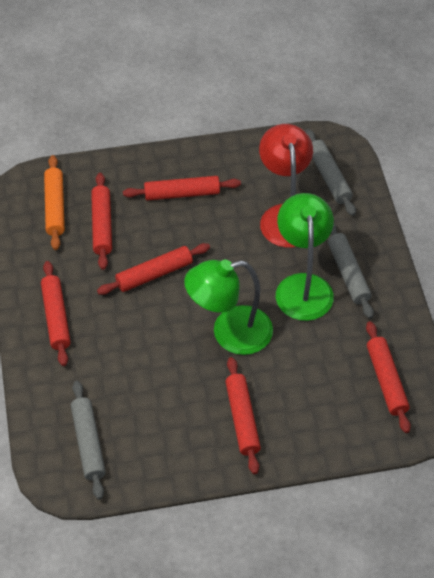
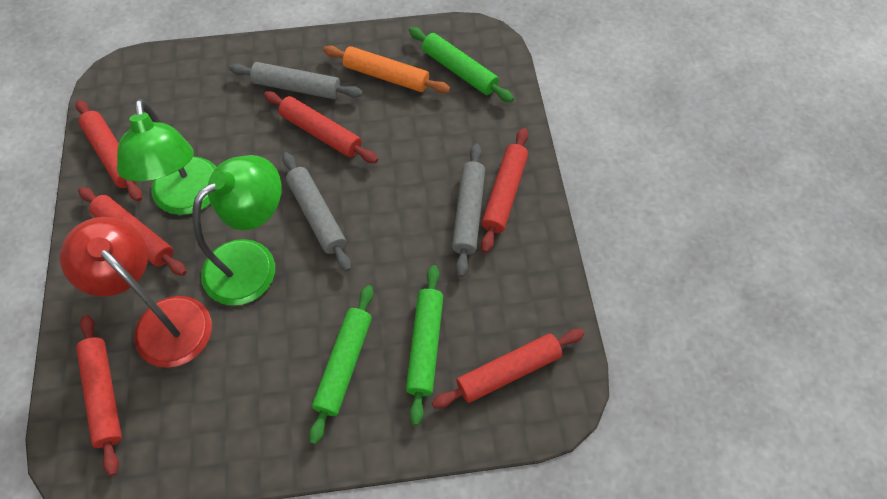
green rolling pin: 0 -> 3

